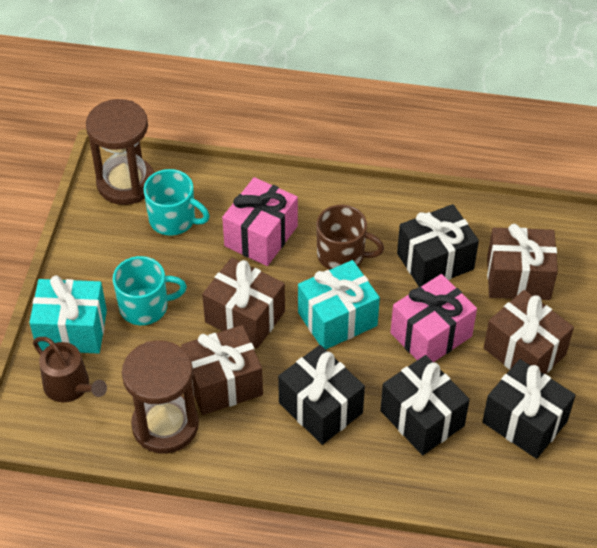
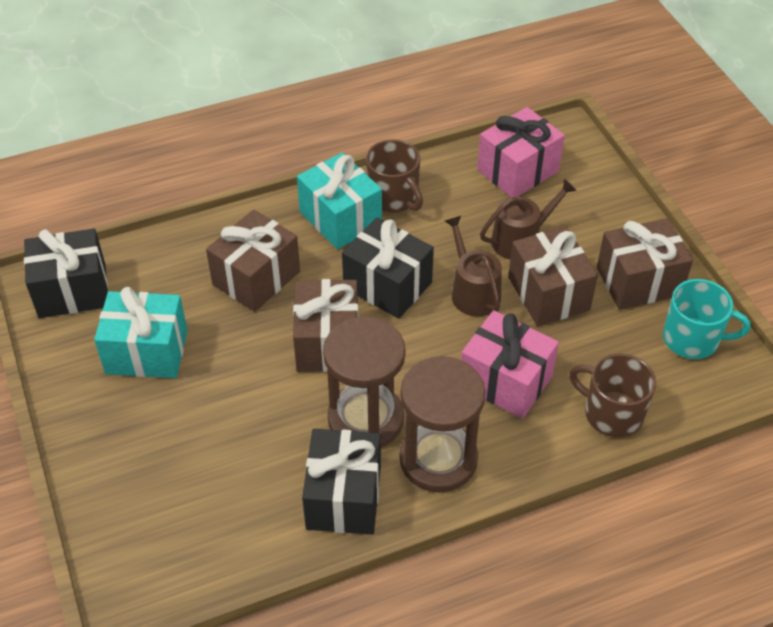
black gift: 4 -> 3
brown mug: 1 -> 2
brown watering can: 1 -> 2
turquoise mug: 2 -> 1

